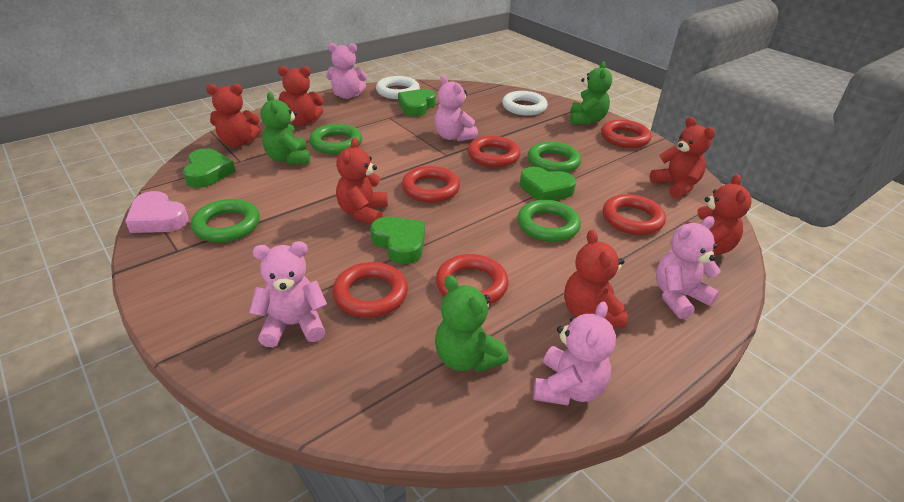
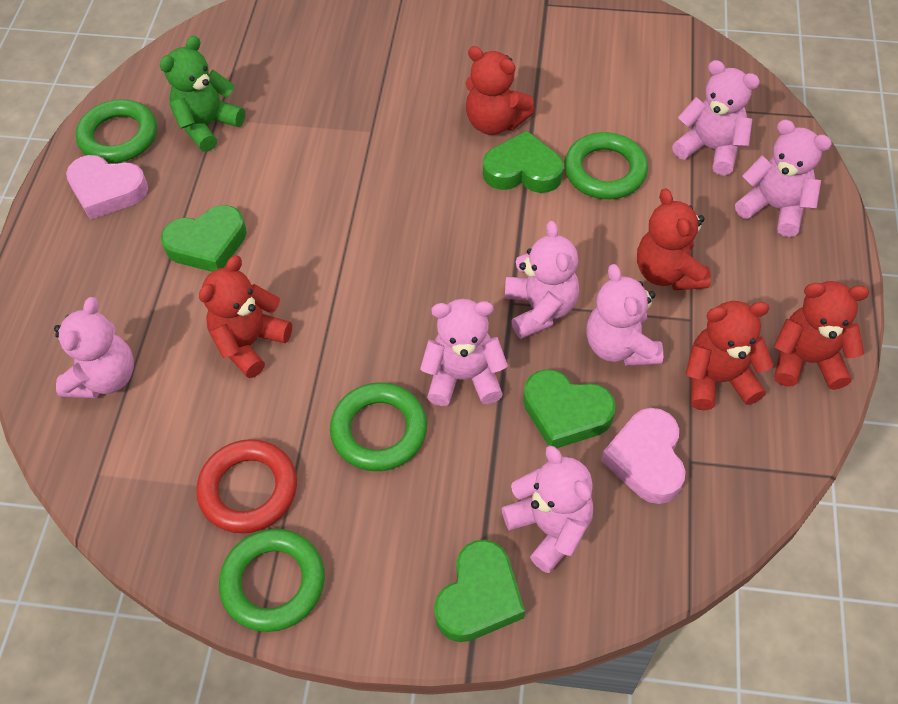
green teddy bear: 3 -> 1
pink heart: 1 -> 2
pink teddy bear: 5 -> 7
red ring: 6 -> 1
red teddy bear: 6 -> 5
white ring: 2 -> 0

